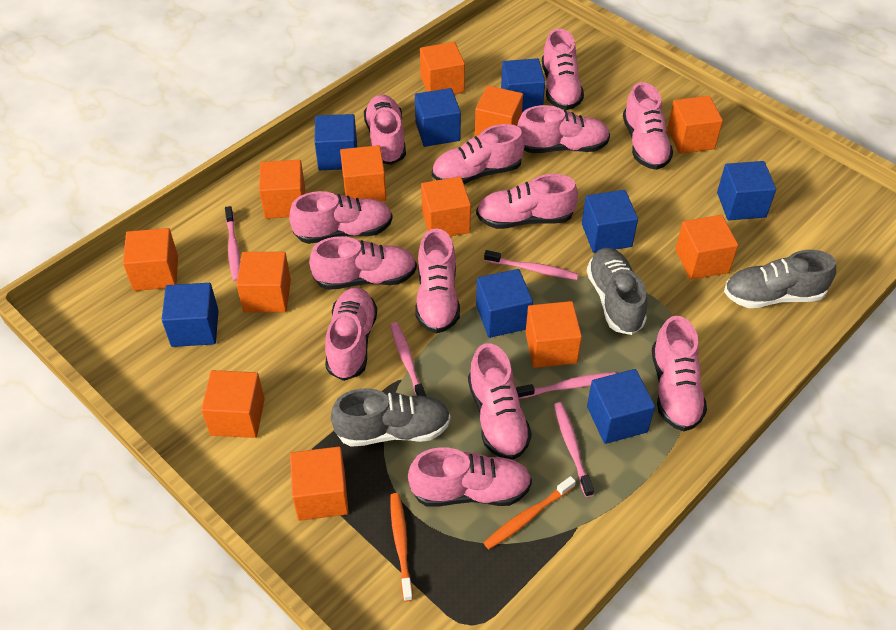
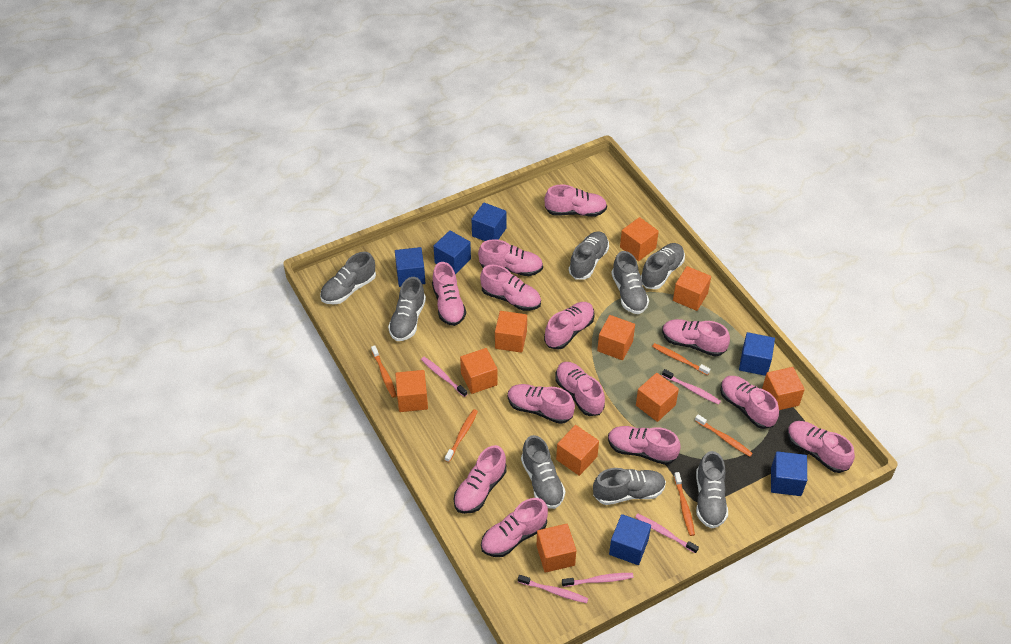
blue cube: 8 -> 6
grey shoe: 3 -> 8
orange cube: 12 -> 10
orange toothbrush: 2 -> 5

